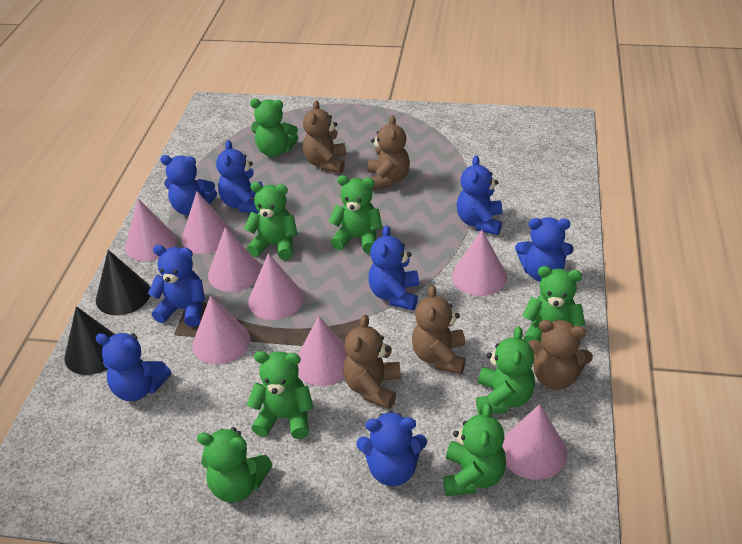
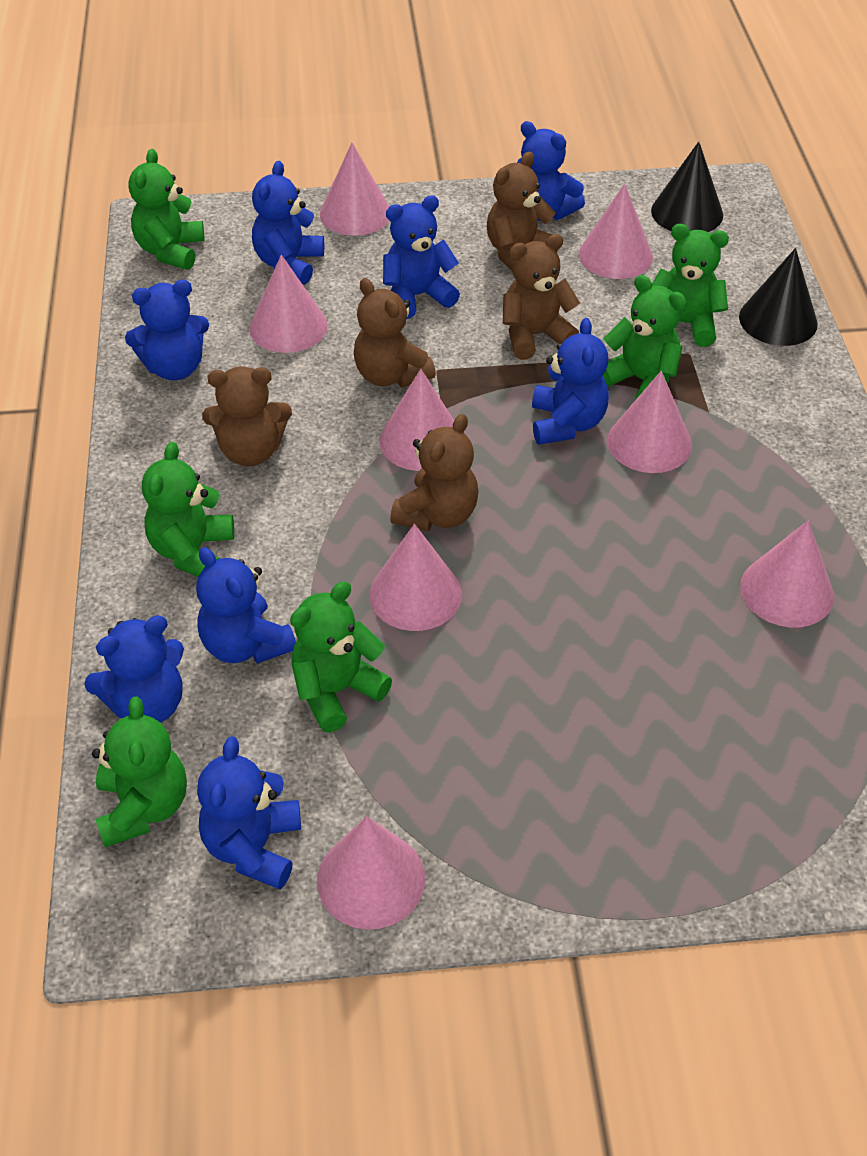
green teddy bear: 8 -> 6

